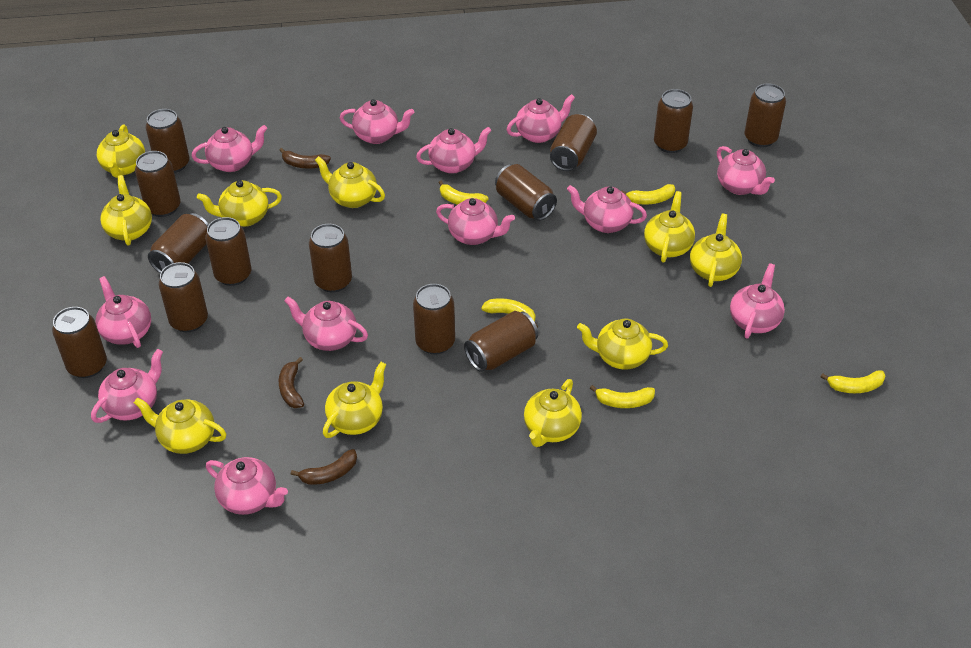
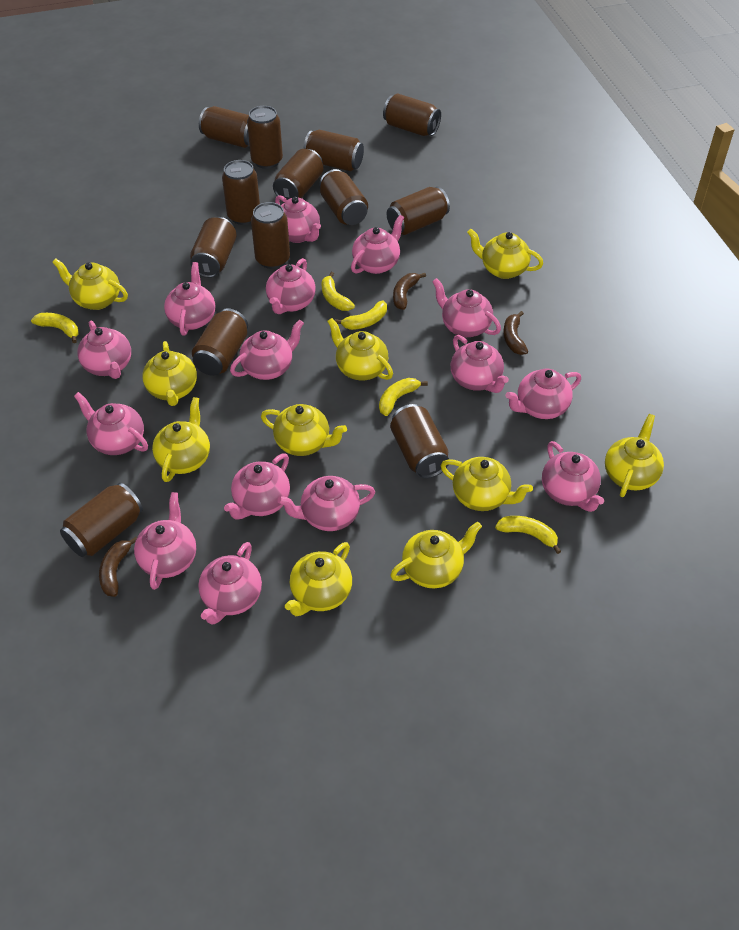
pink teapot: 12 -> 15

